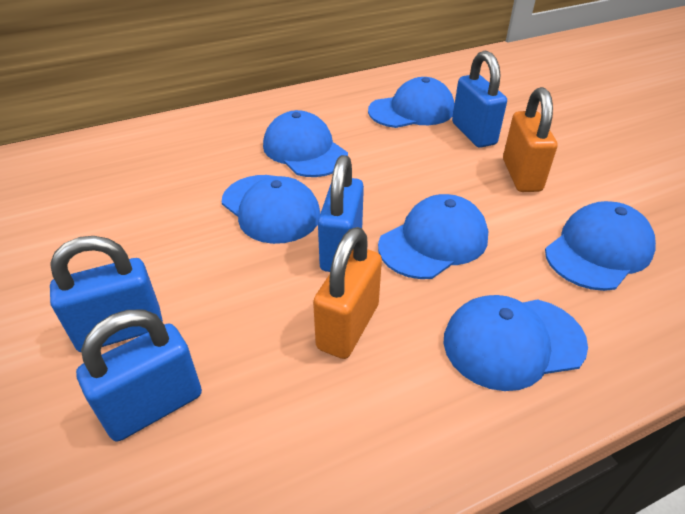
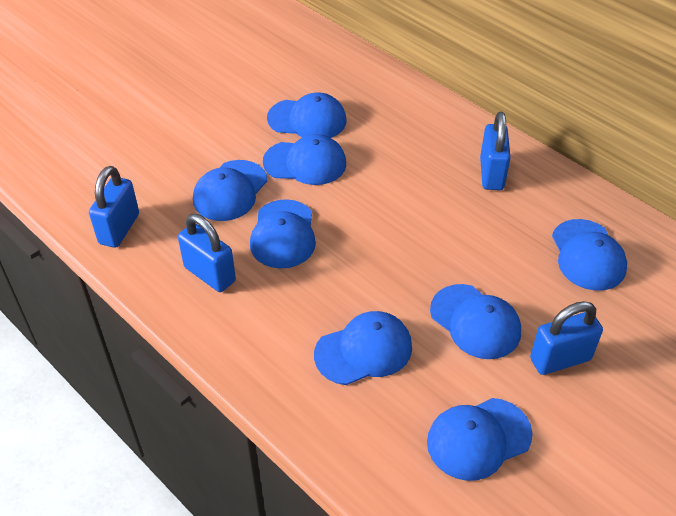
blue cap: 6 -> 8
orange padlock: 2 -> 0

